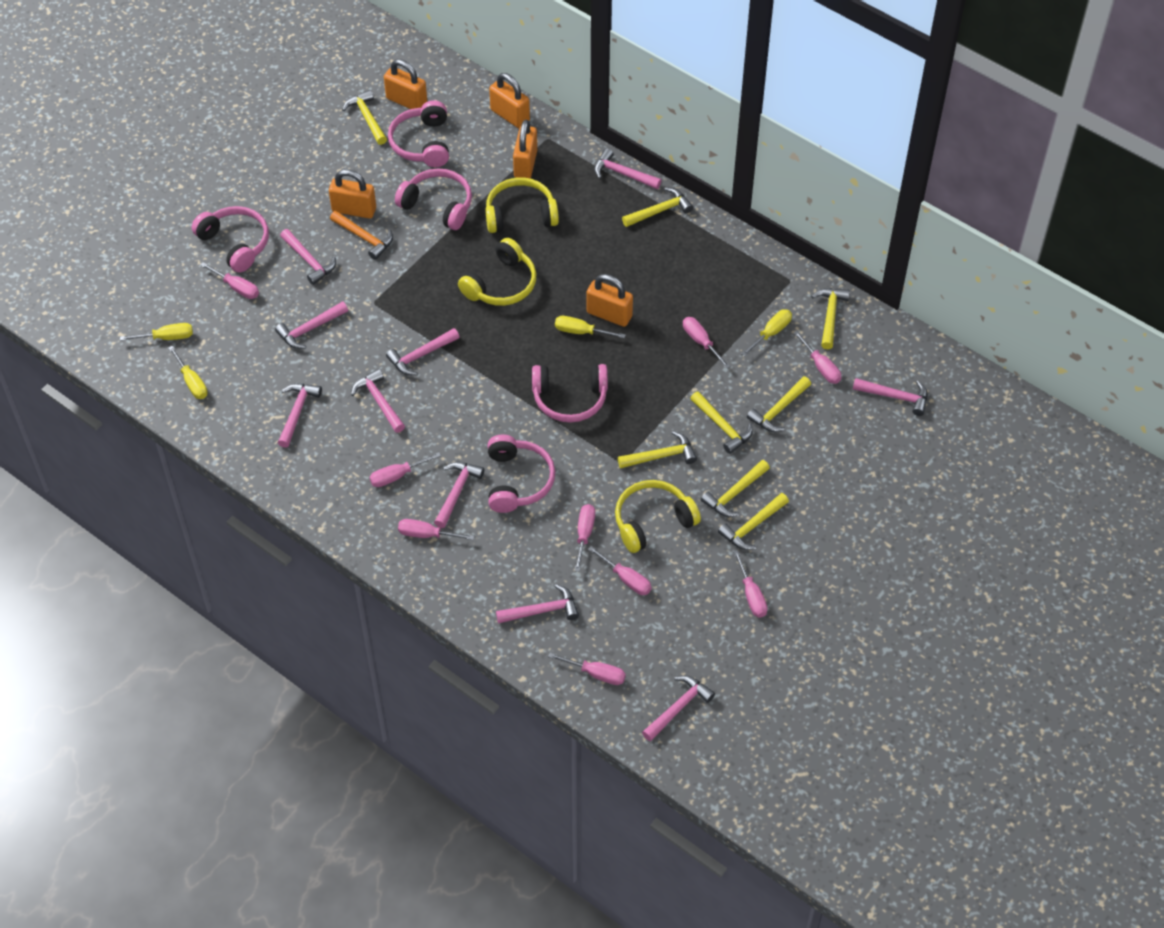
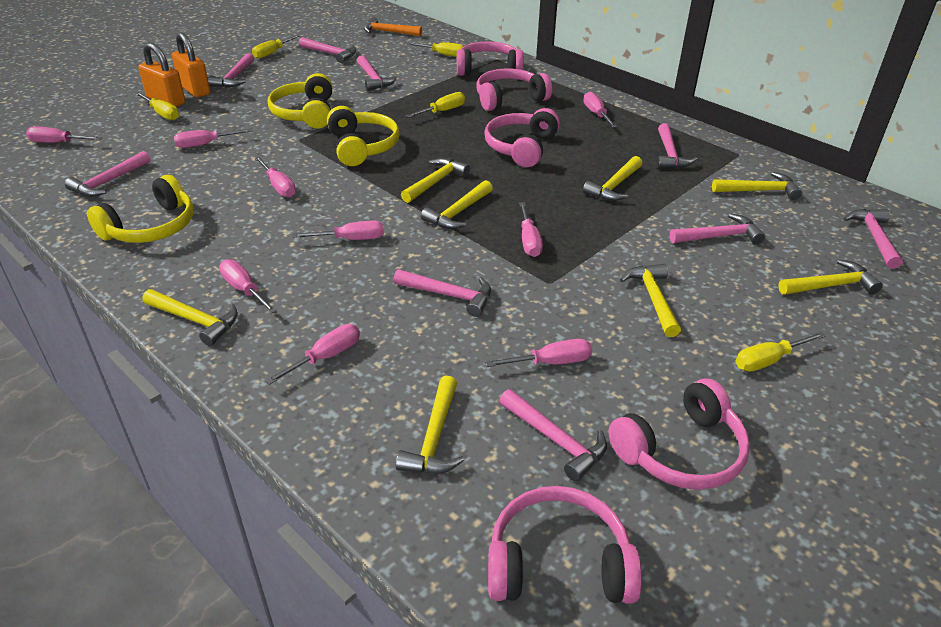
orange padlock: 5 -> 2
pink hammer: 10 -> 9
yellow screwdriver: 4 -> 5

